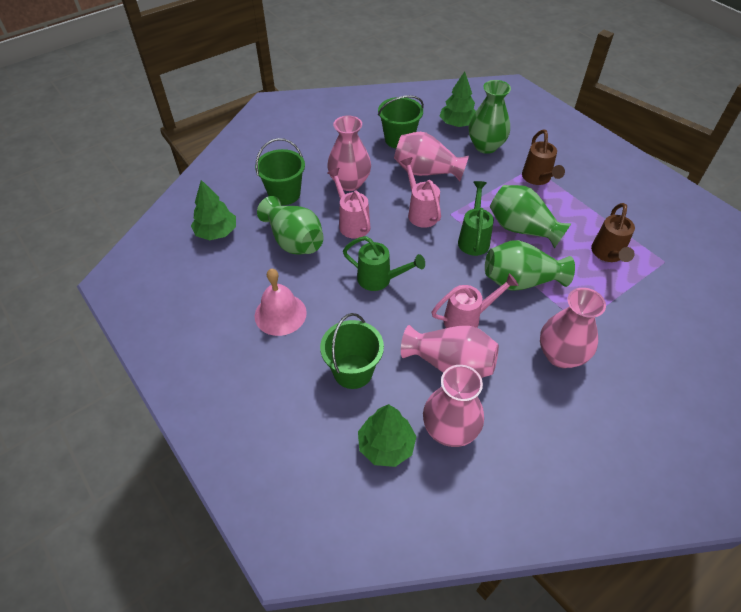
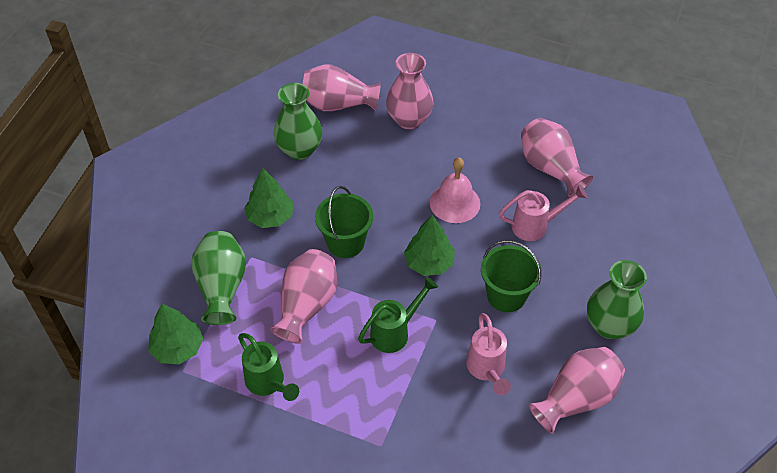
brown watering can: 2 -> 0
green bucket: 3 -> 2
green vase: 4 -> 3
pink watering can: 3 -> 2

